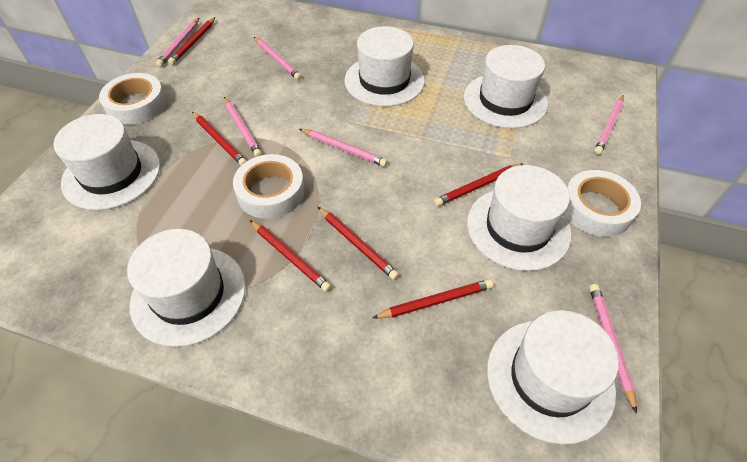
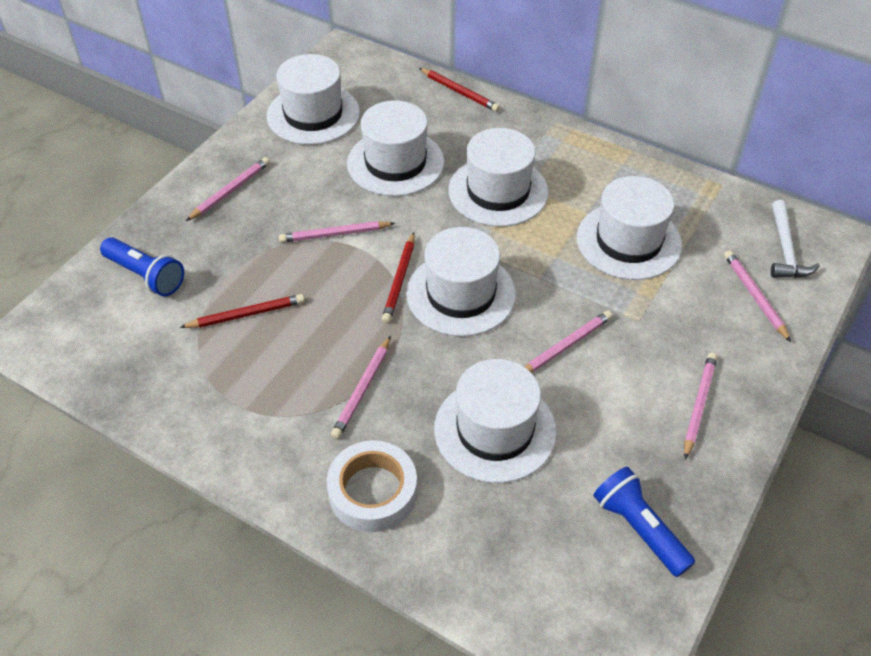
blue flashlight: 0 -> 2
red pencil: 6 -> 3
white hammer: 0 -> 1
white tape: 3 -> 1

